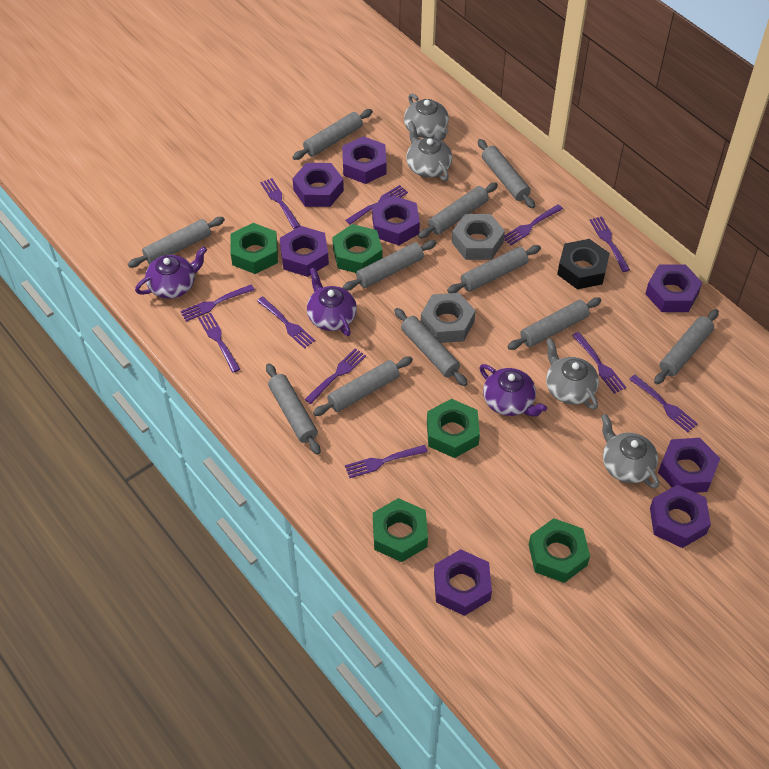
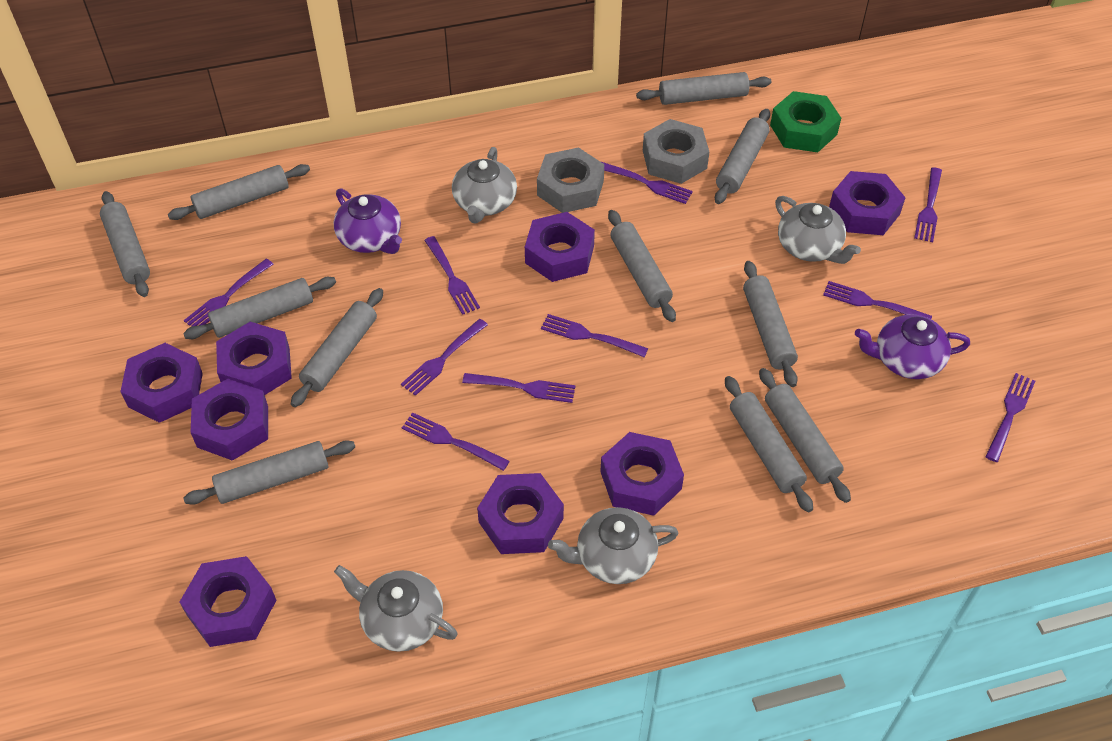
black nut: 1 -> 0
green nut: 5 -> 1
purple fork: 11 -> 10
purple teapot: 3 -> 2

